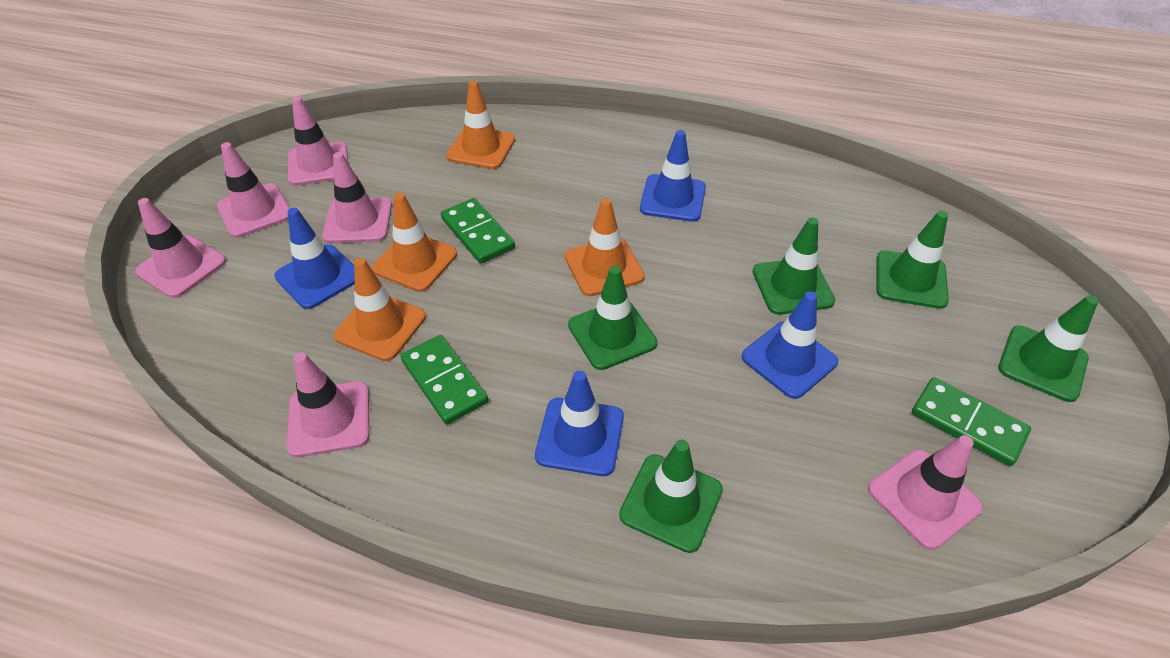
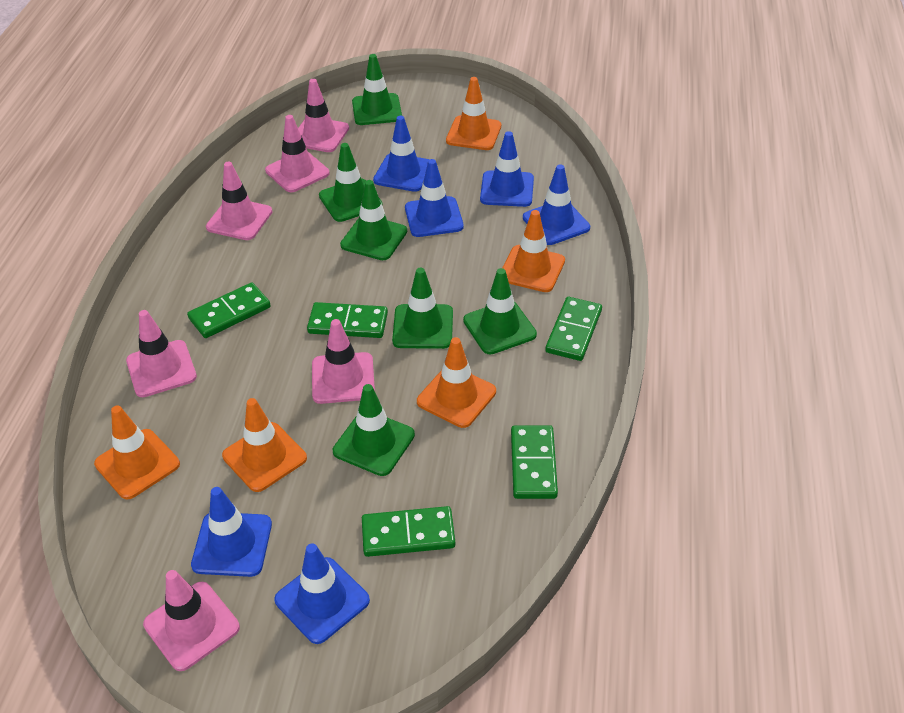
blue traffic cone: 4 -> 6
green domino: 3 -> 5
green traffic cone: 5 -> 6
orange traffic cone: 4 -> 5

